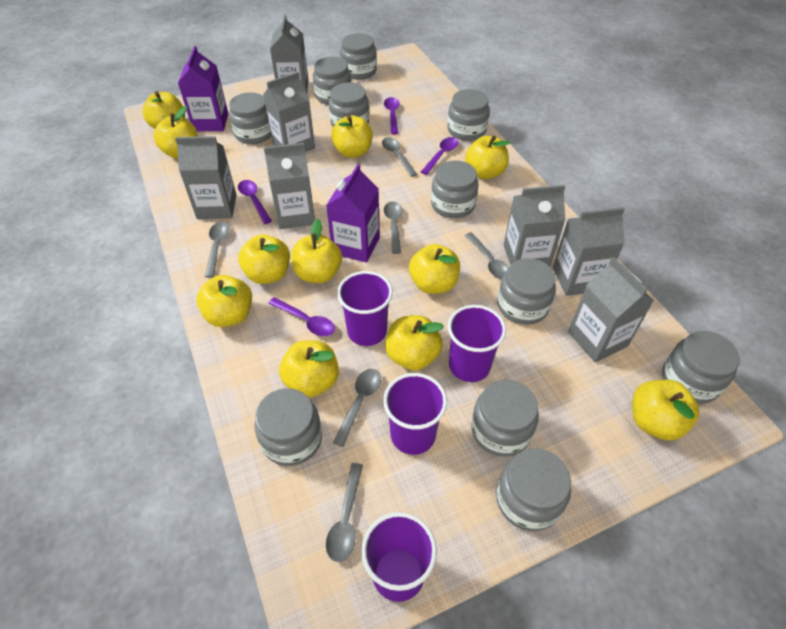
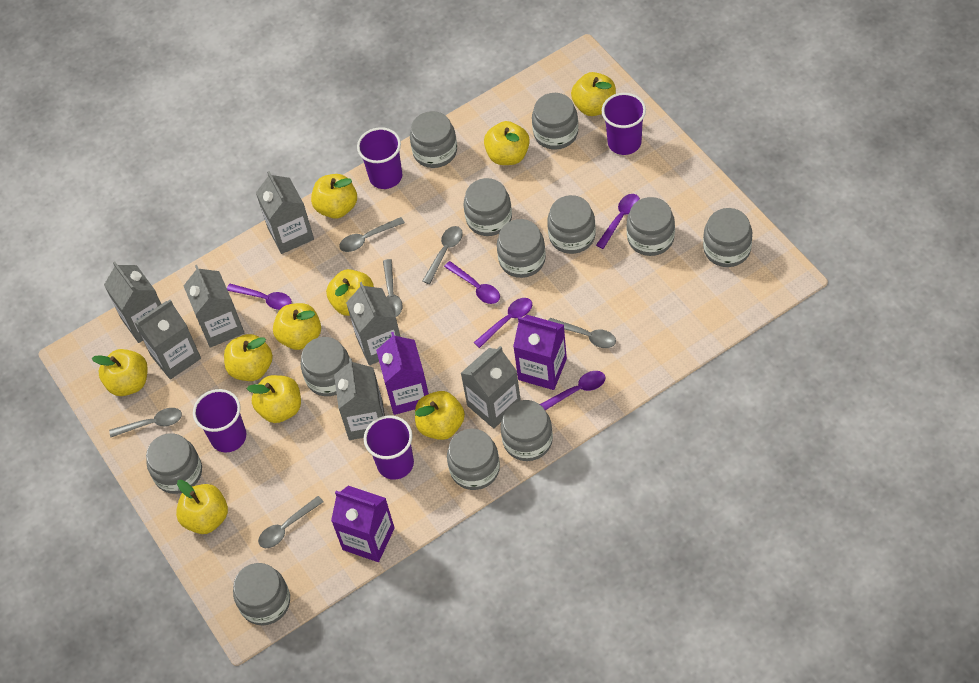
grey jar: 11 -> 12
purple carton: 2 -> 3
purple spoon: 4 -> 5
yellow apple: 11 -> 10

